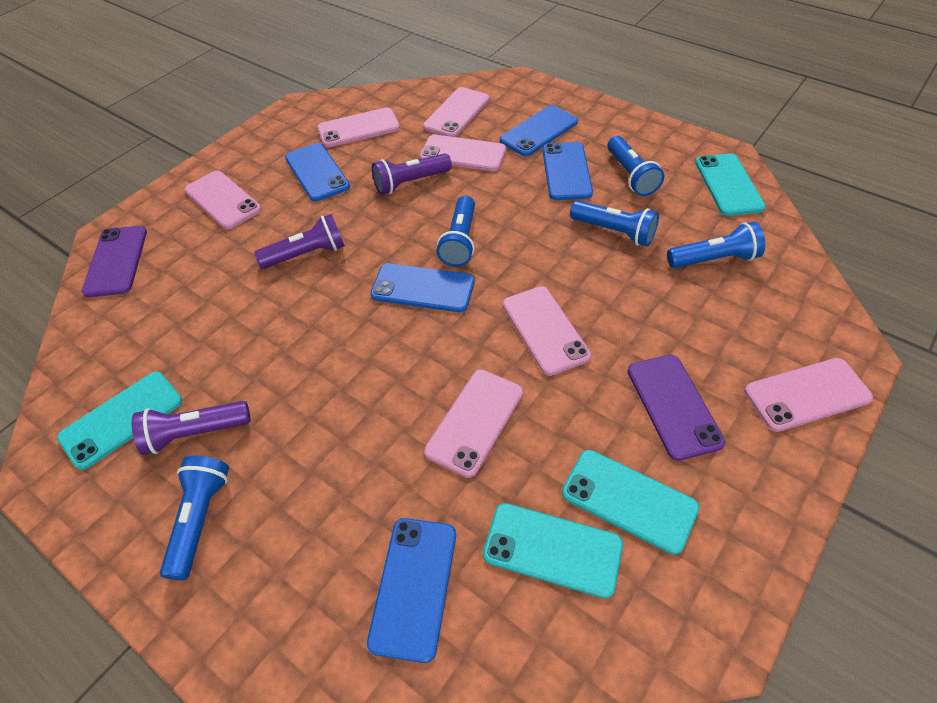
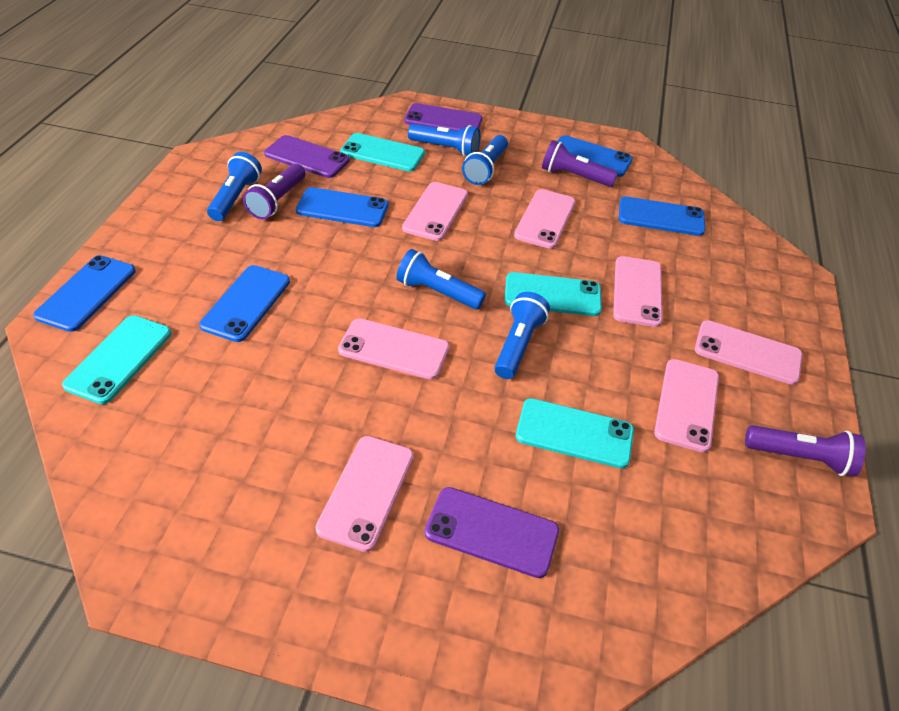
purple phone: 2 -> 3

